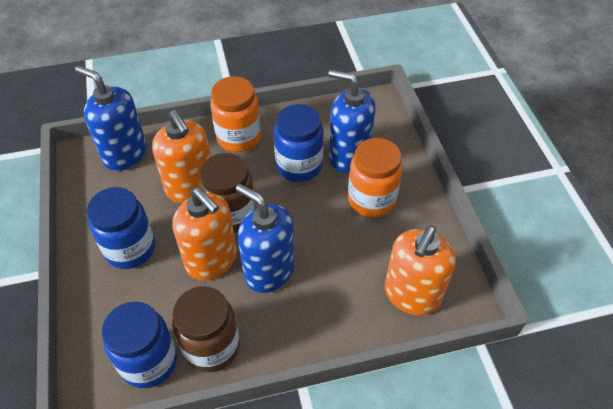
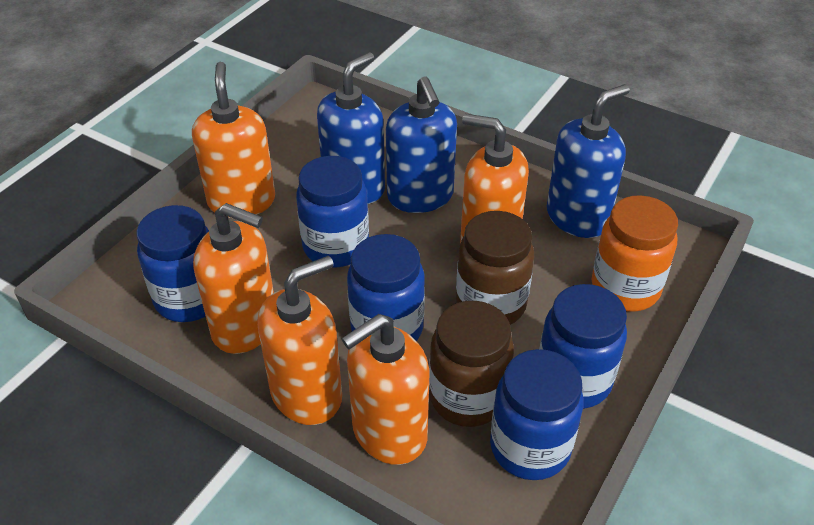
blue jar: 3 -> 5
orange jar: 2 -> 1
orange soap dispenser: 3 -> 5

